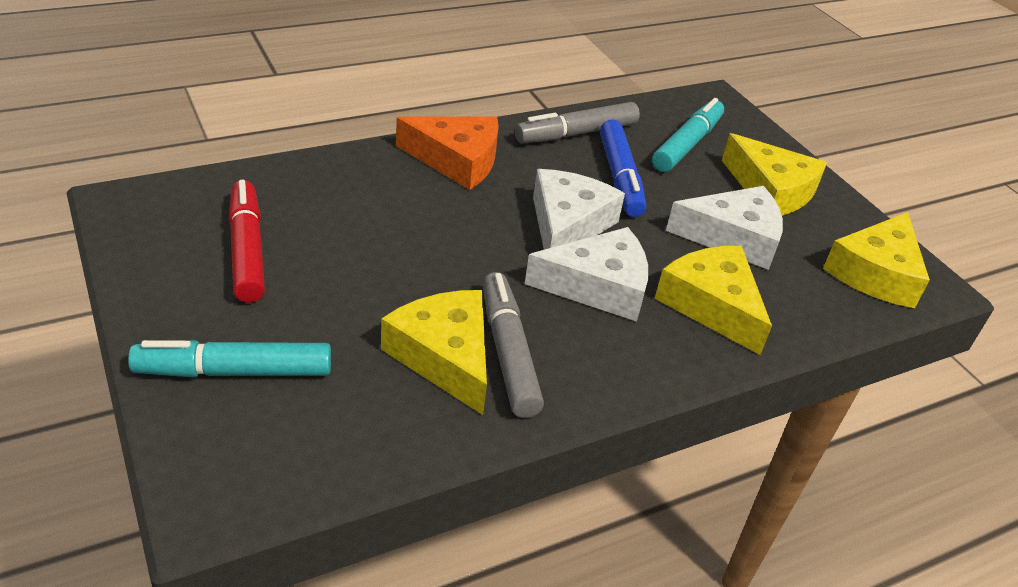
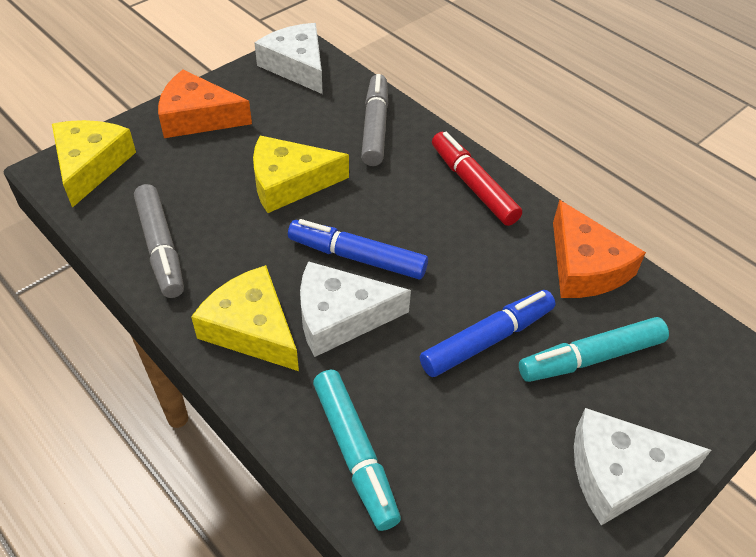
blue marker: 1 -> 2
orange cheese: 1 -> 2
yellow cheese: 4 -> 3

